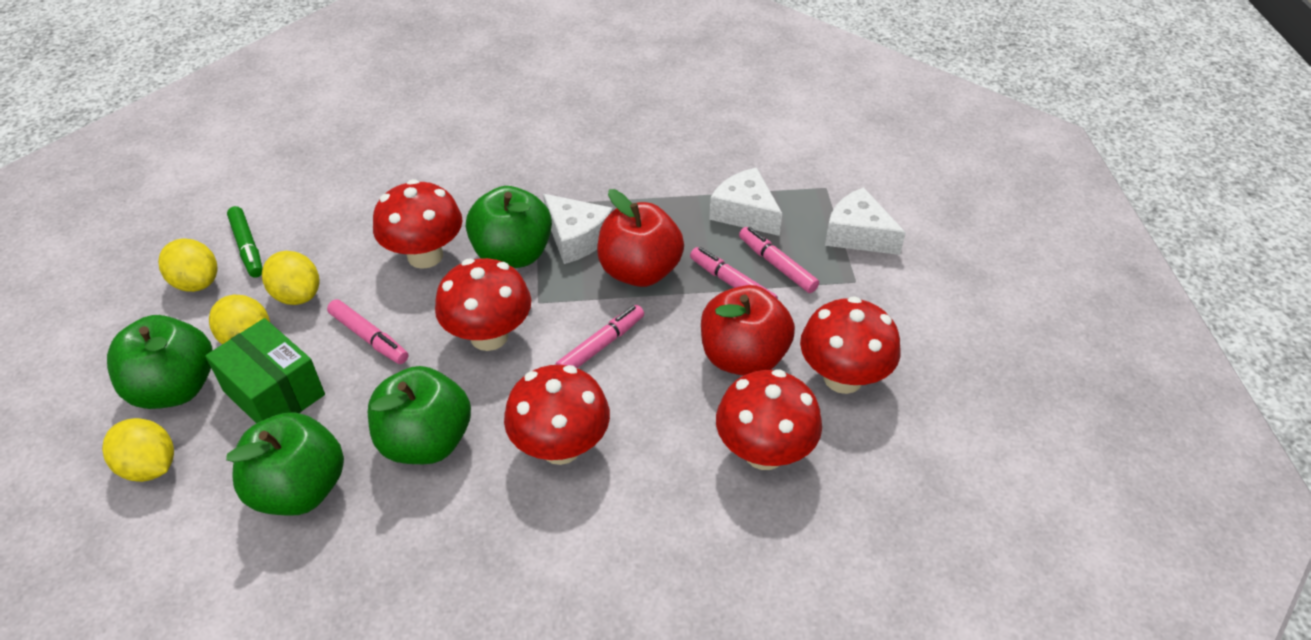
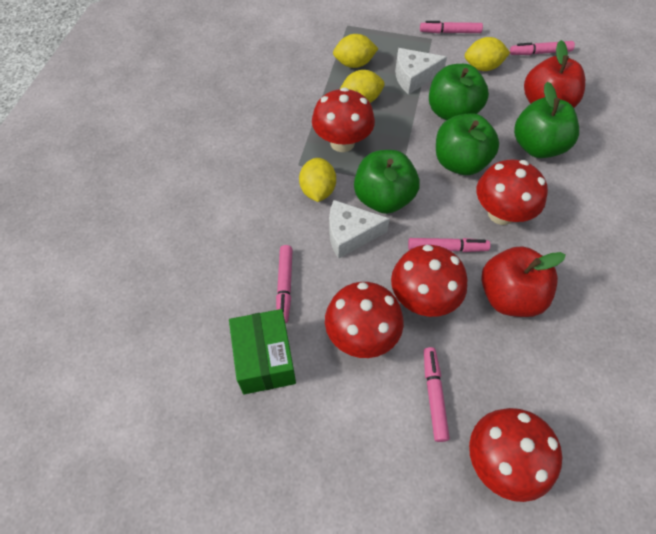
green marker: 1 -> 0
pink marker: 4 -> 5
white cheese: 3 -> 2

